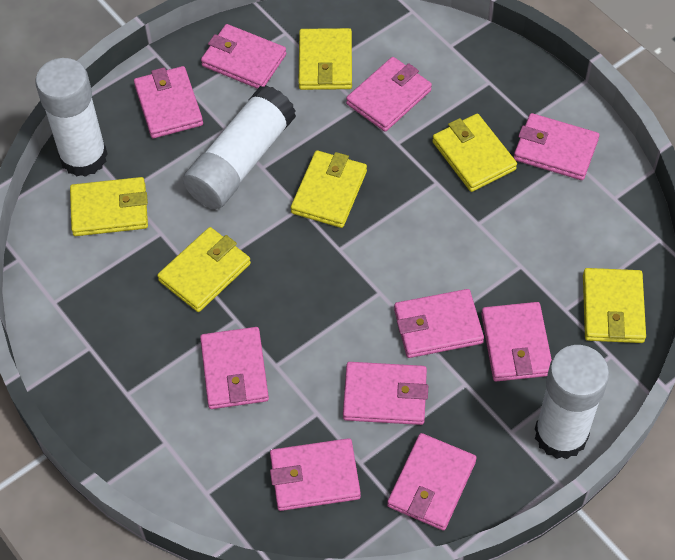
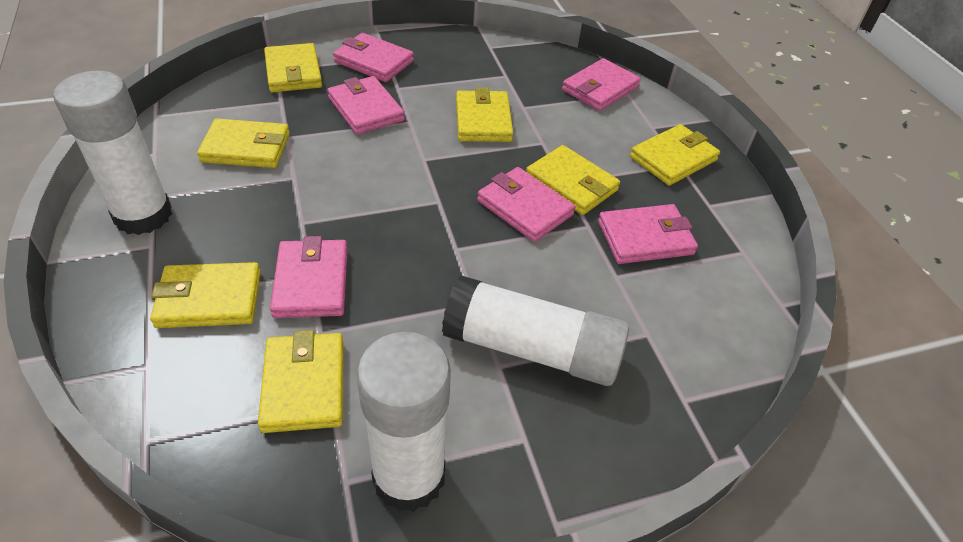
pink wallet: 10 -> 6
yellow wallet: 6 -> 7

